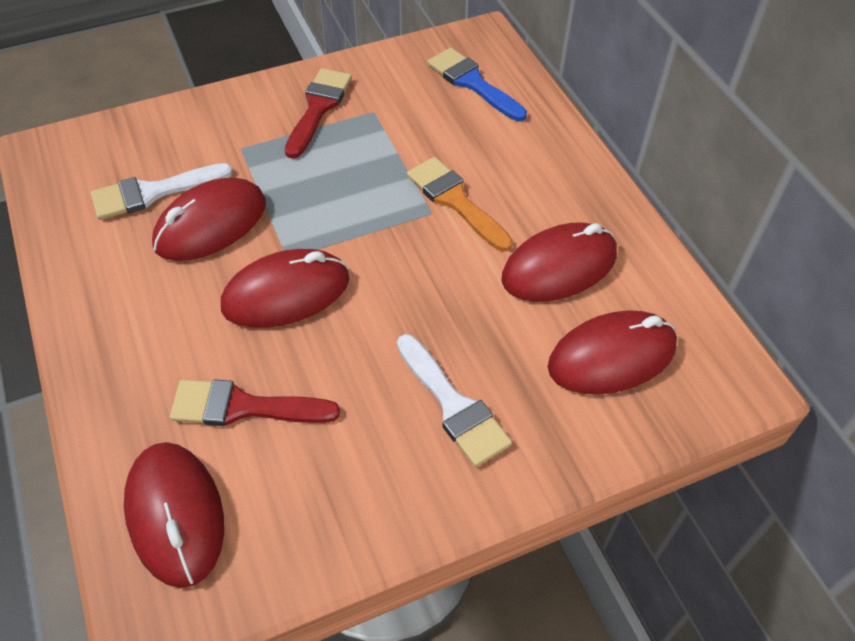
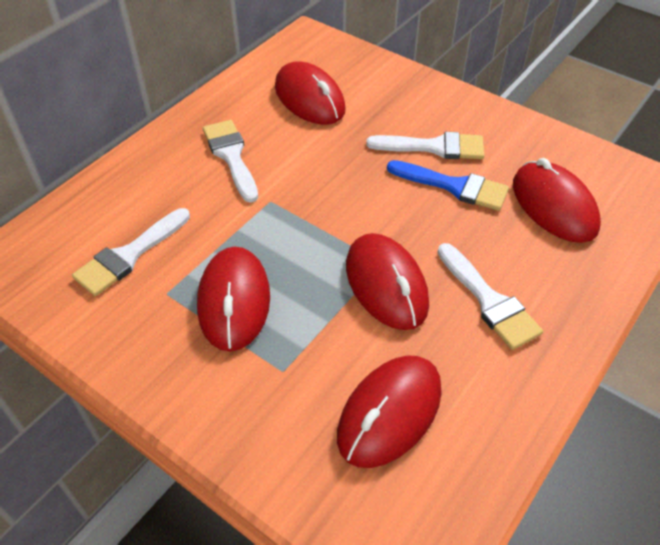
orange brush: 1 -> 0
red brush: 2 -> 0
white brush: 2 -> 4

